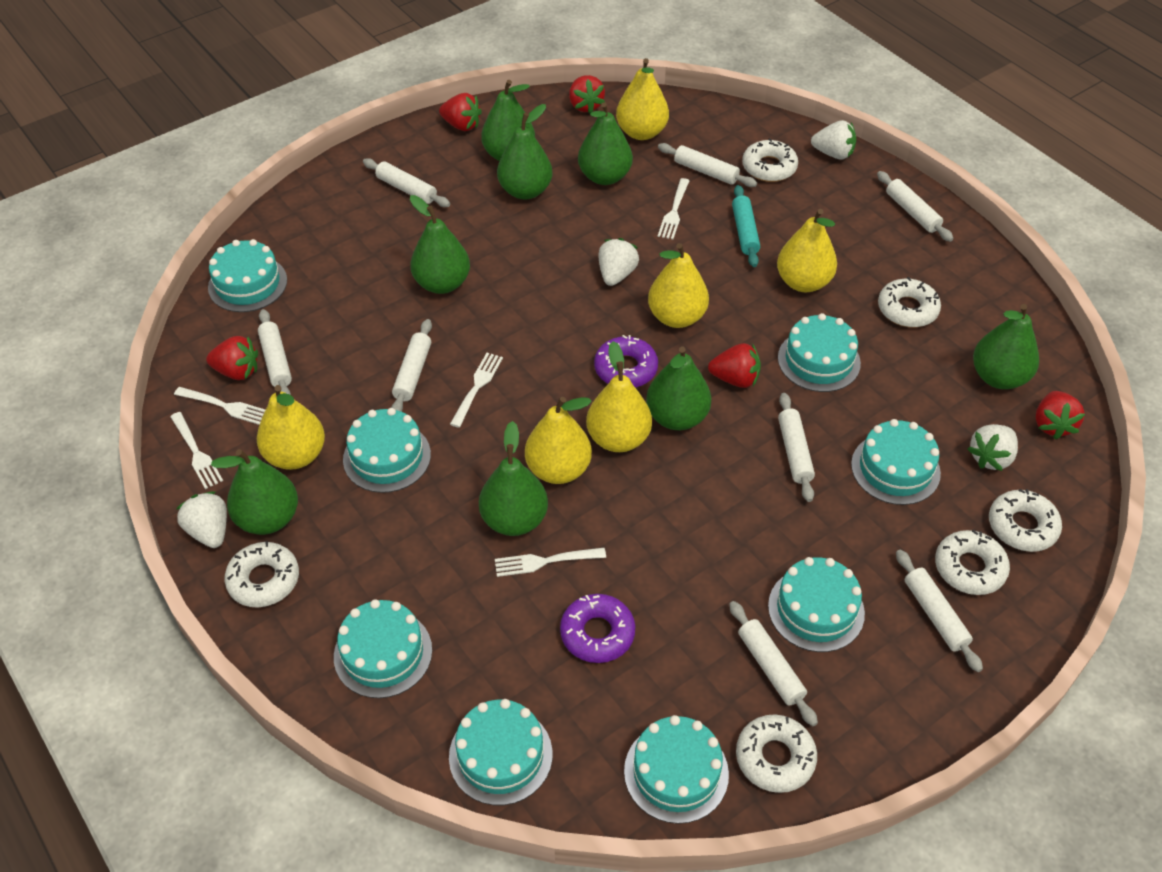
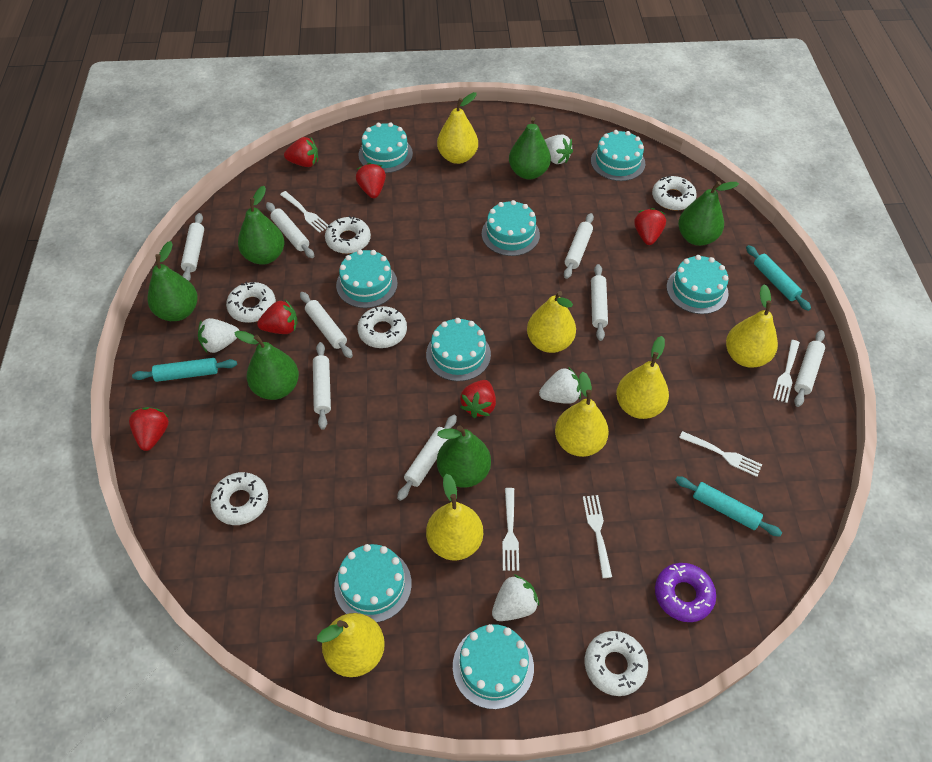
green pear: 8 -> 6
purple donut: 2 -> 1
red strawberry: 5 -> 6
turquoise rolling pin: 1 -> 3
yellow pear: 6 -> 7

